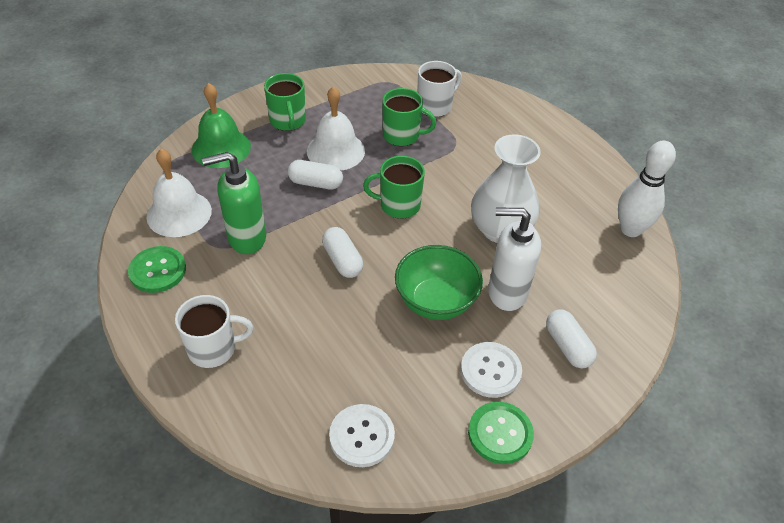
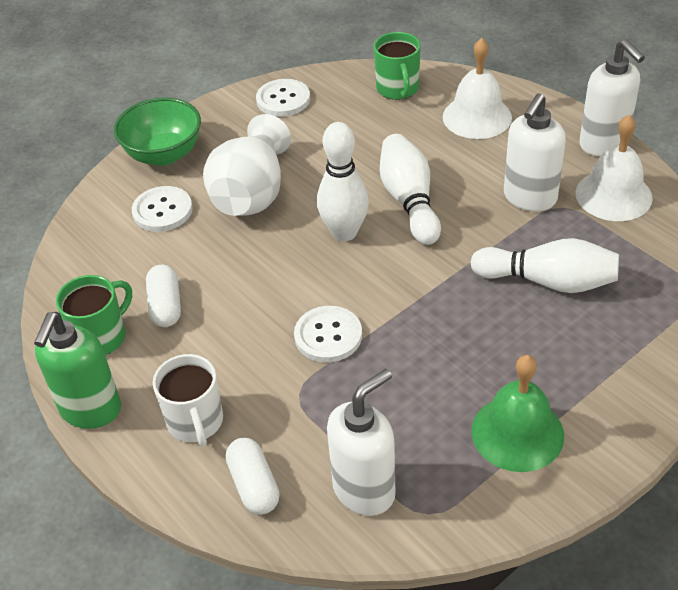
green button: 2 -> 0
green mug: 3 -> 2
white bowling pin: 1 -> 3
white button: 2 -> 3
white capsule: 3 -> 2
white mug: 2 -> 1
white soap dispenser: 1 -> 3

